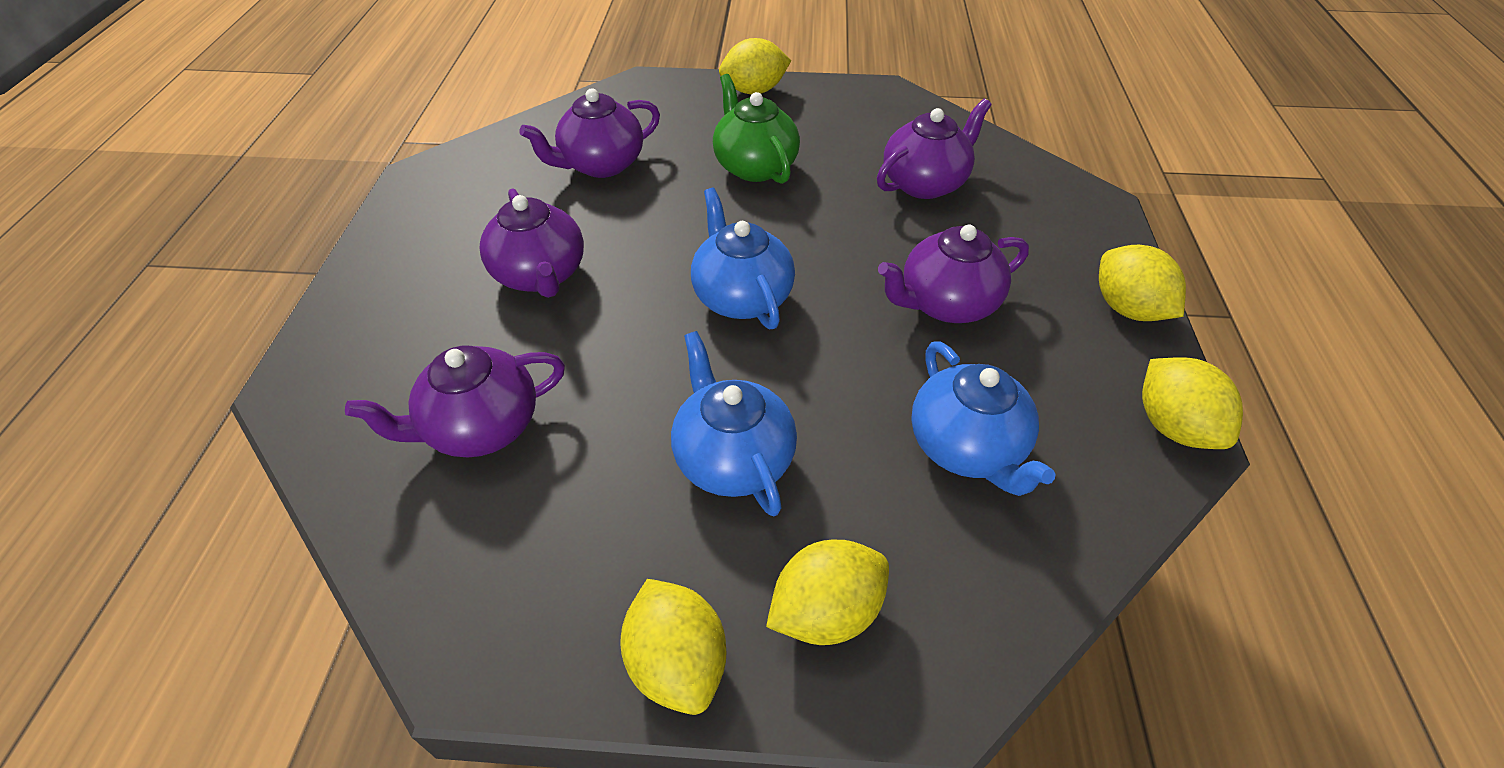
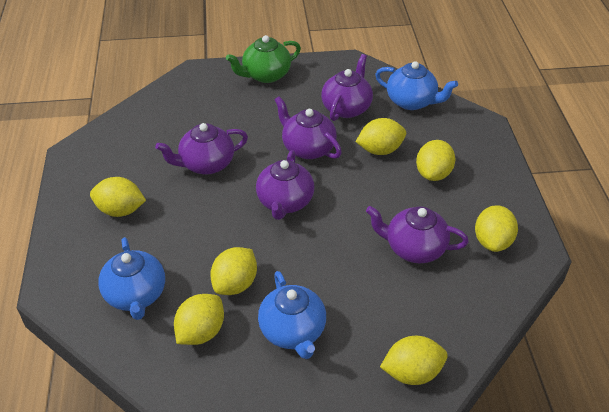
yellow lemon: 5 -> 7

